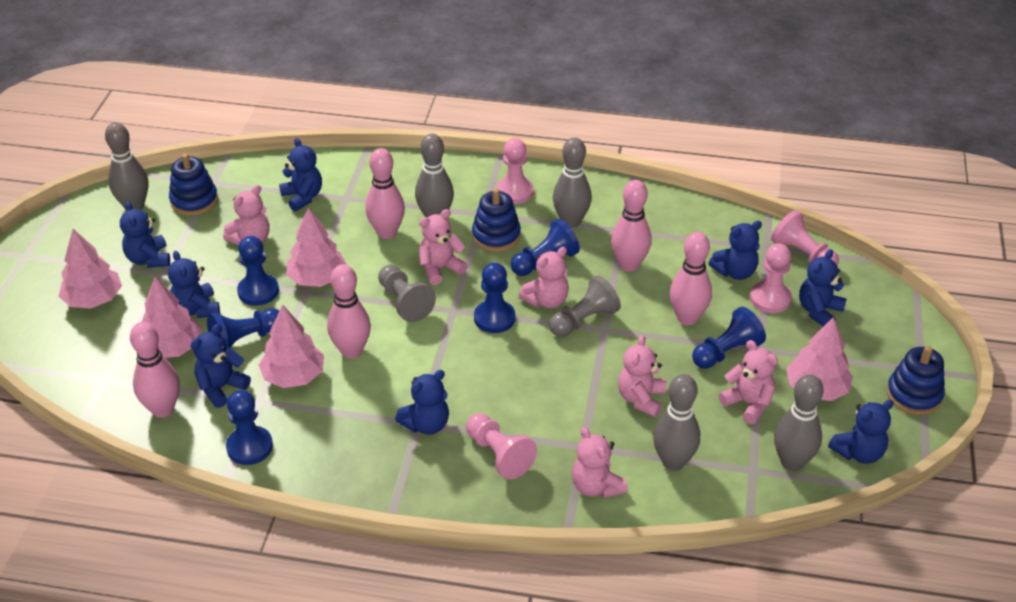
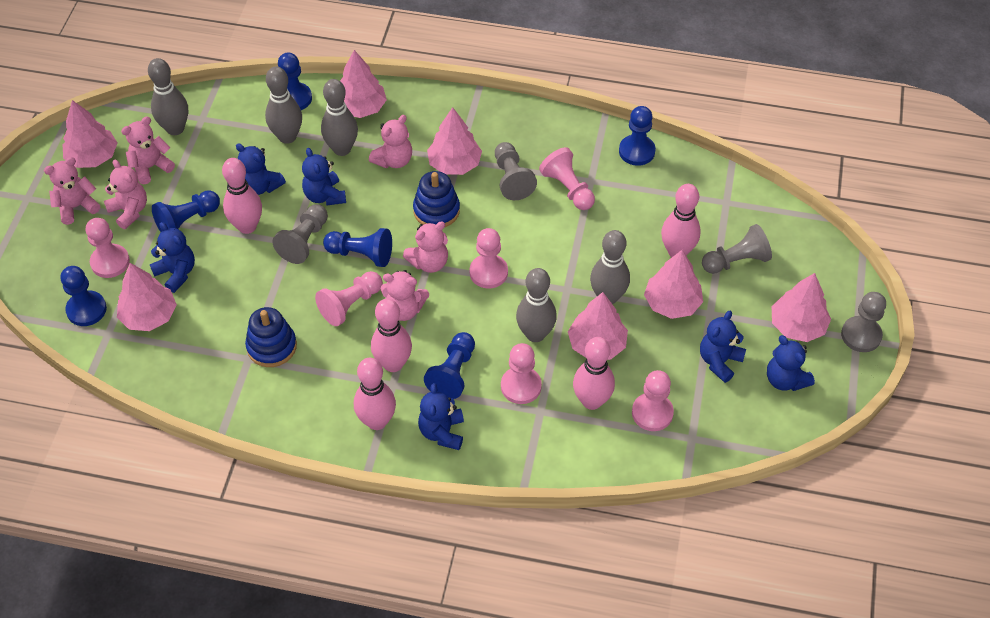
blue stacking toy: 3 -> 2
blue teddy bear: 8 -> 6
grey pawn: 2 -> 4
pink pawn: 4 -> 6
pink tree: 5 -> 7

